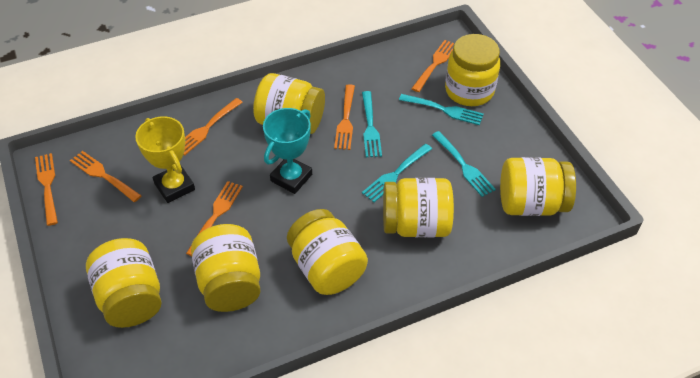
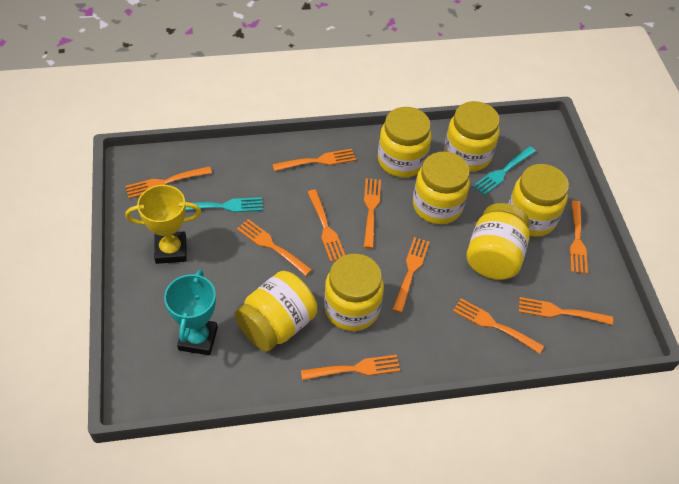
orange fork: 6 -> 10
turquoise fork: 4 -> 2

